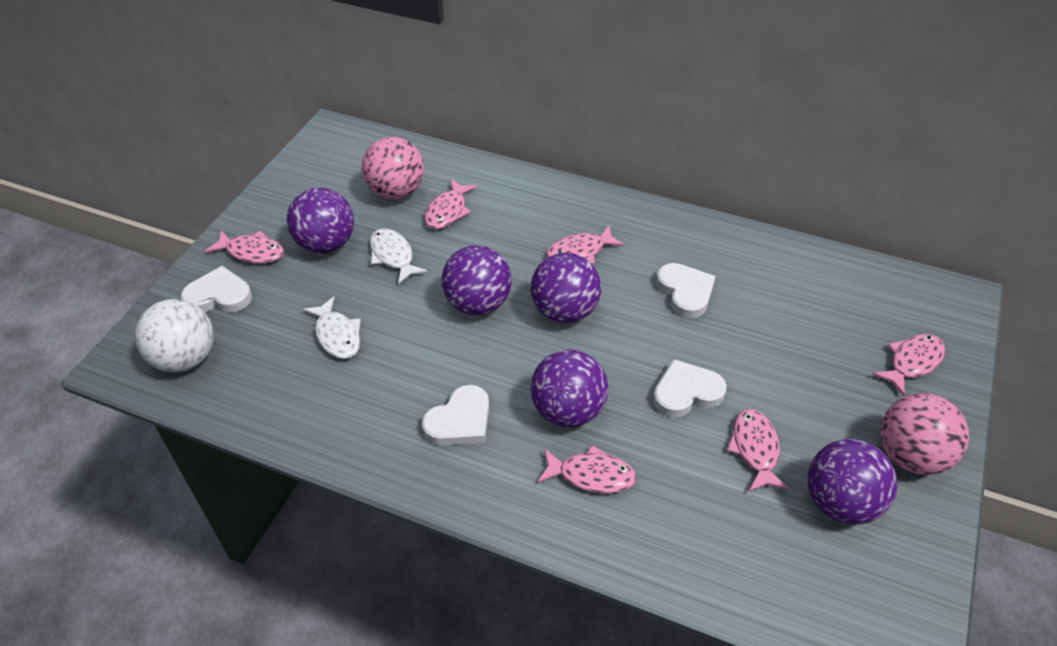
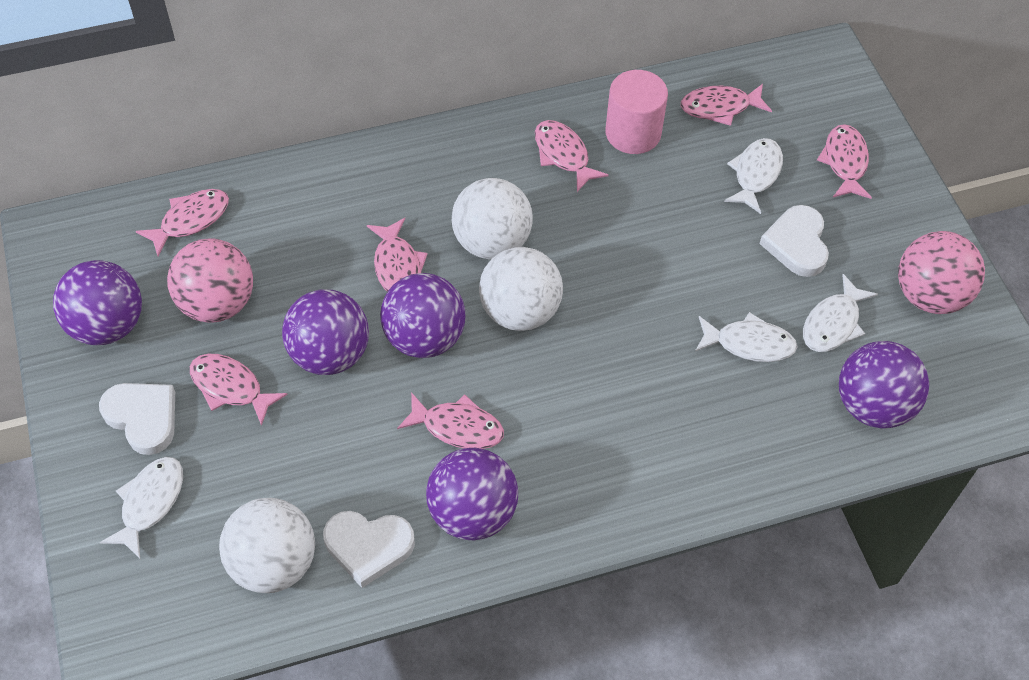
pink cylinder: 0 -> 1
pink fish: 6 -> 7
white ball: 1 -> 3
white fish: 2 -> 4
white heart: 4 -> 3

